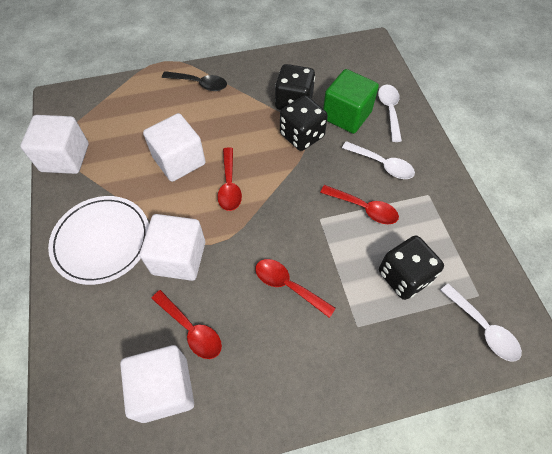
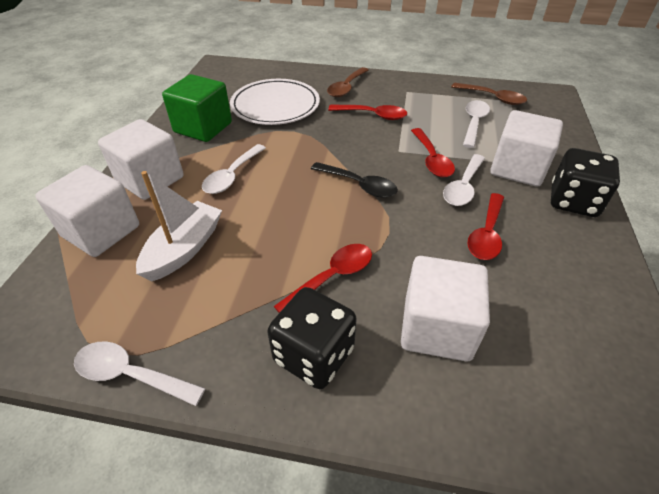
black dice: 3 -> 2
brown spoon: 0 -> 2
white boat: 0 -> 1
white spoon: 3 -> 4

